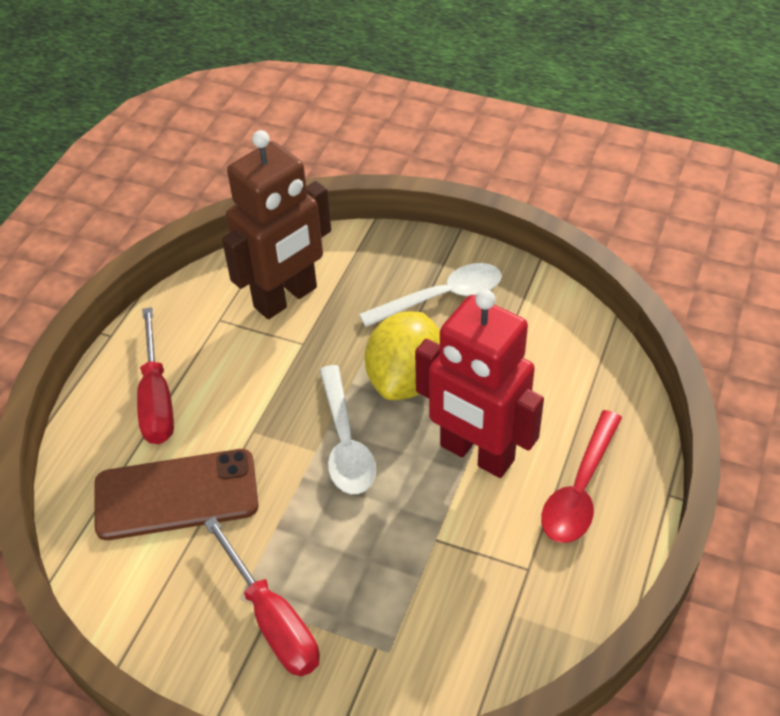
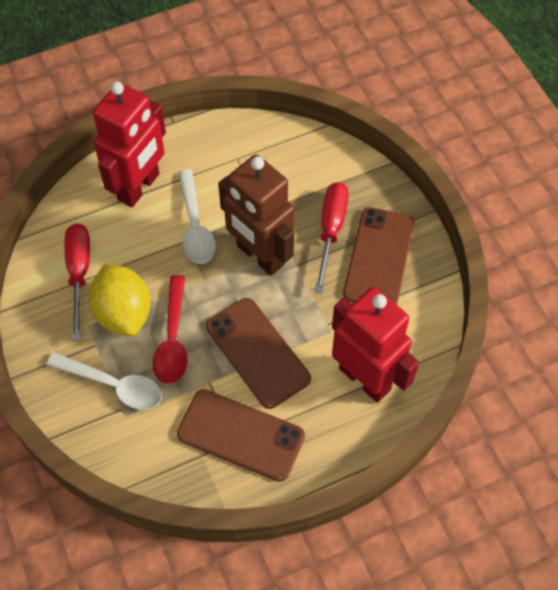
brown phone: 1 -> 3
red robot: 1 -> 2

